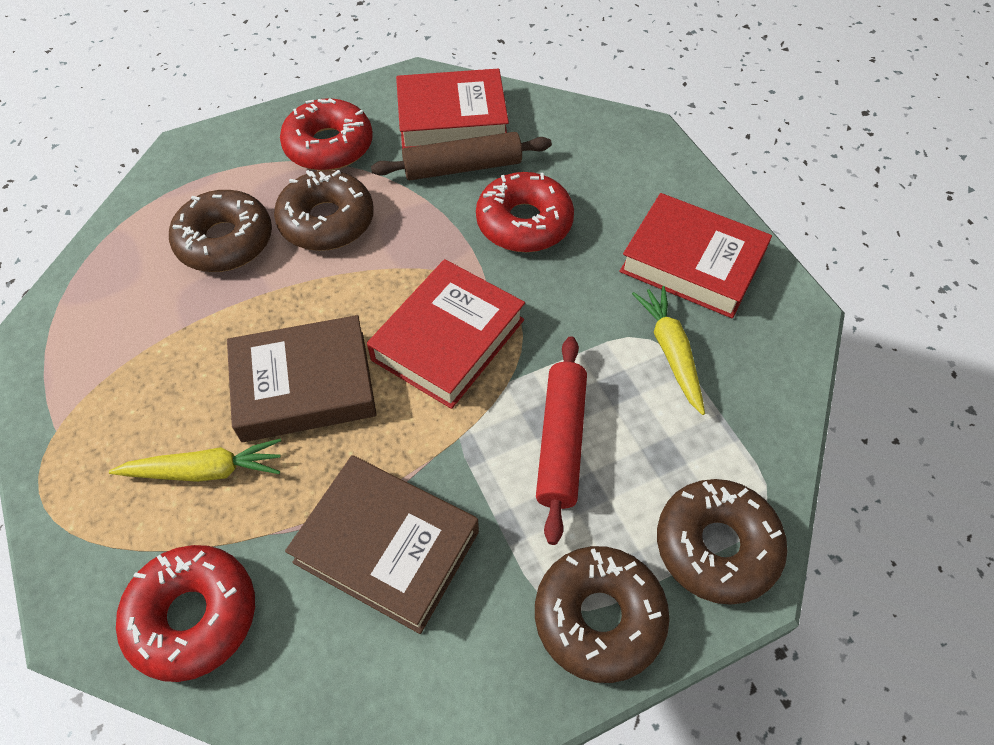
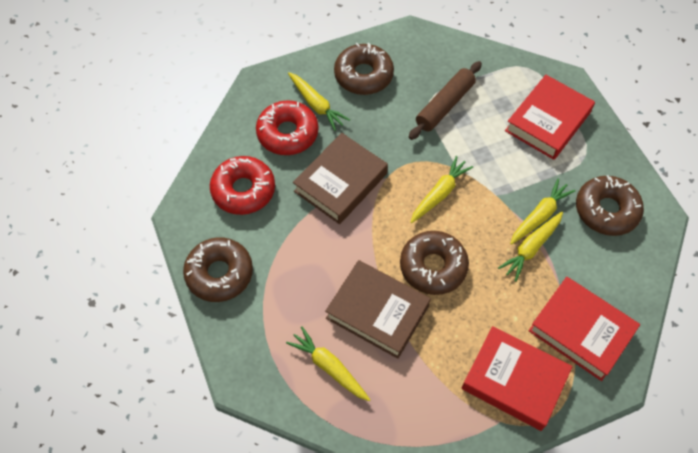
red donut: 3 -> 2
red rolling pin: 1 -> 0
yellow carrot: 2 -> 5

